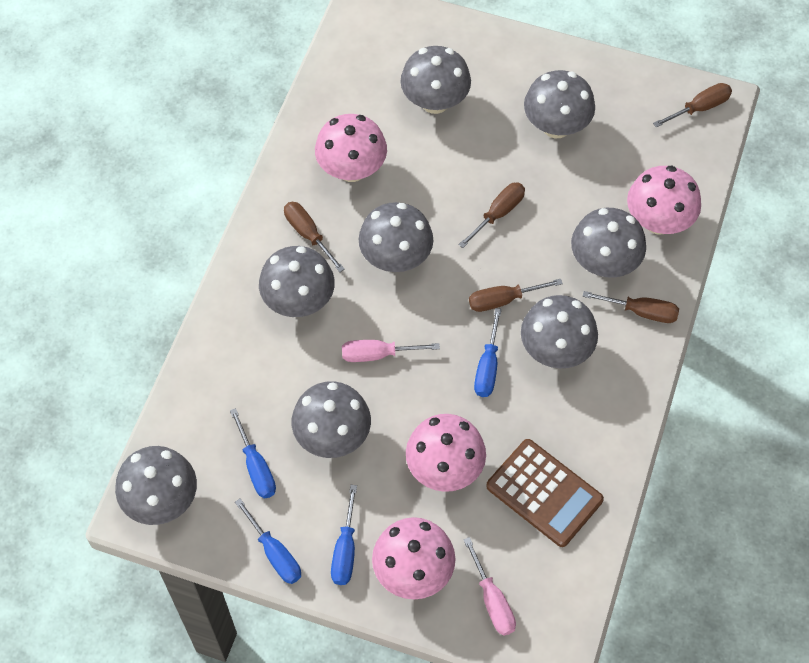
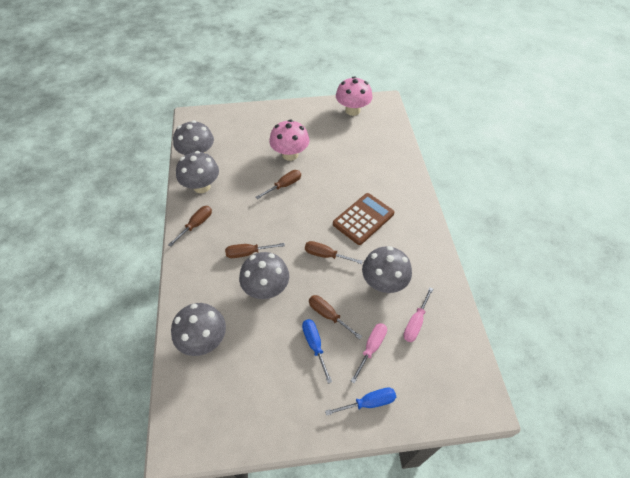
blue screwdriver: 4 -> 2
grey mushroom: 8 -> 5
pink mushroom: 4 -> 2

